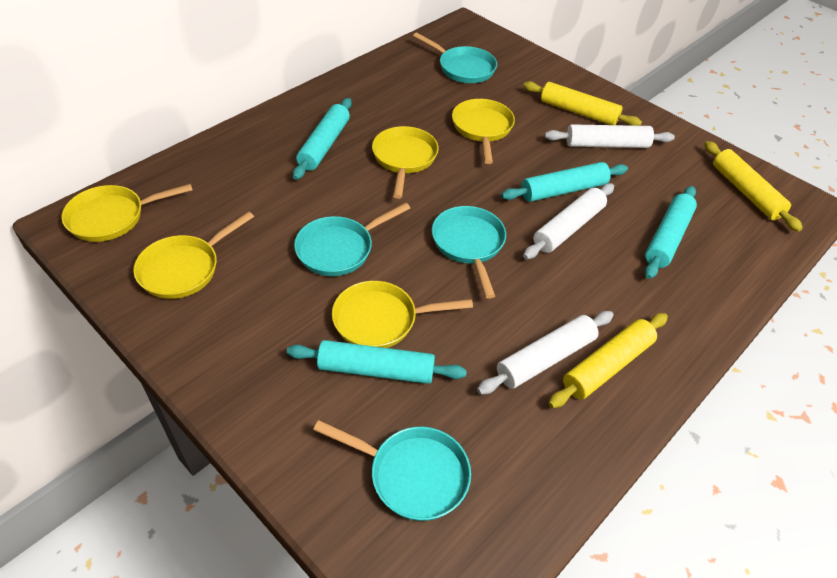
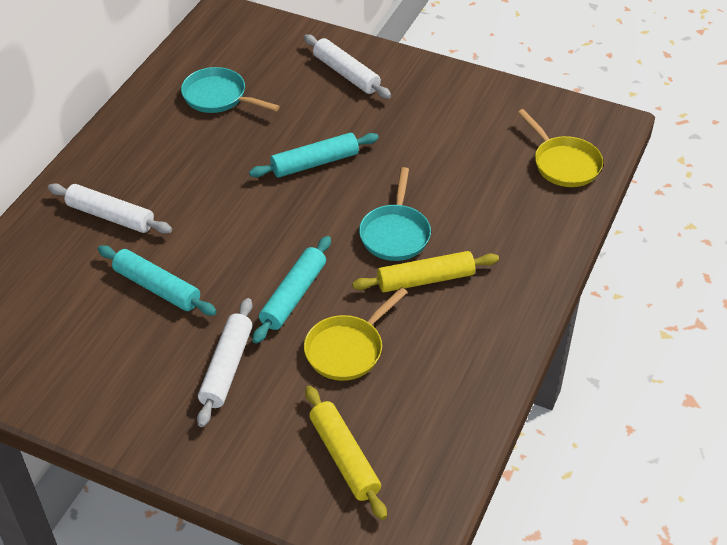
turquoise pan: 4 -> 2
turquoise rolling pin: 4 -> 3
yellow pan: 5 -> 2
yellow rolling pin: 3 -> 2

